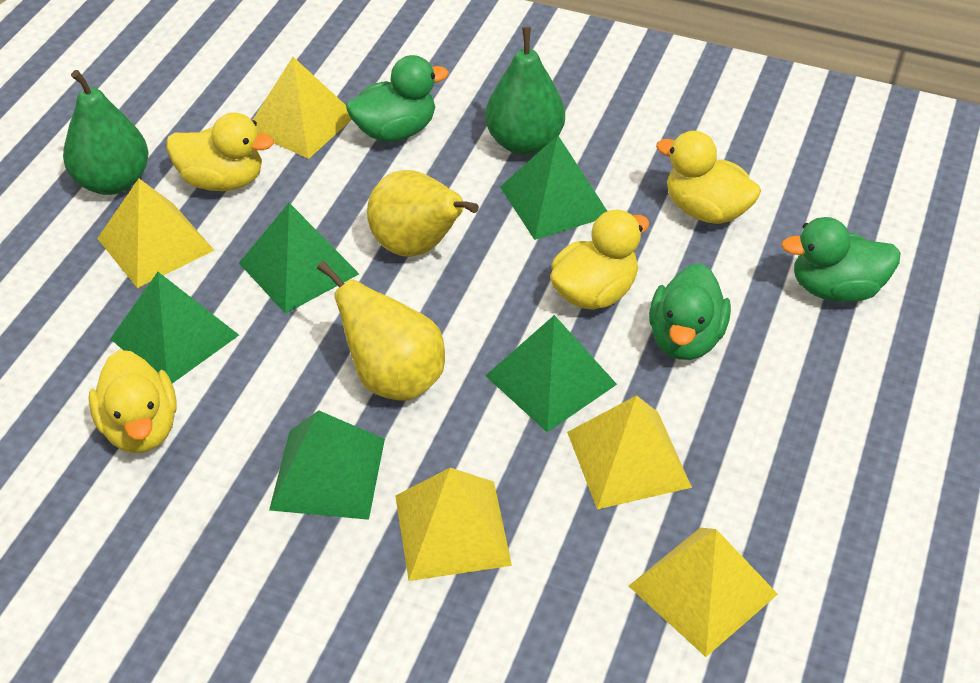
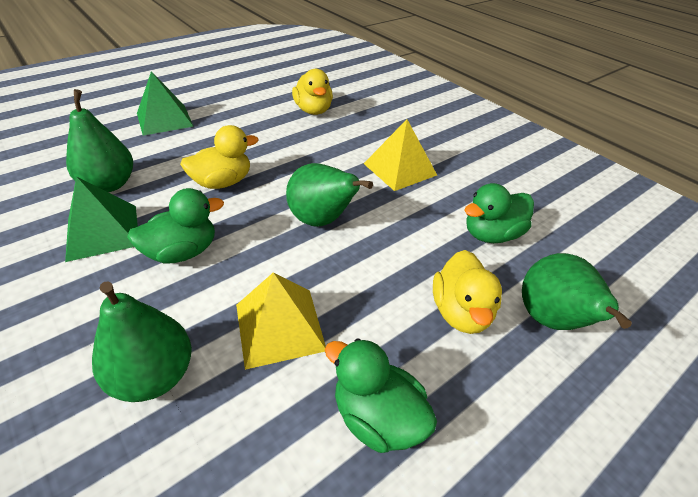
green pear: 2 -> 4
green pyramid: 5 -> 2
yellow duck: 4 -> 3
yellow pear: 2 -> 0
yellow pyramid: 5 -> 2

